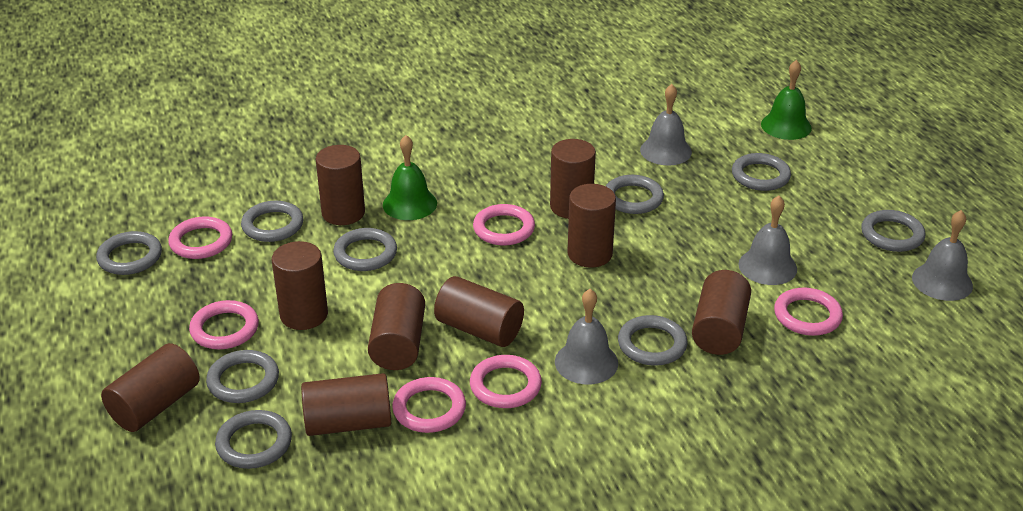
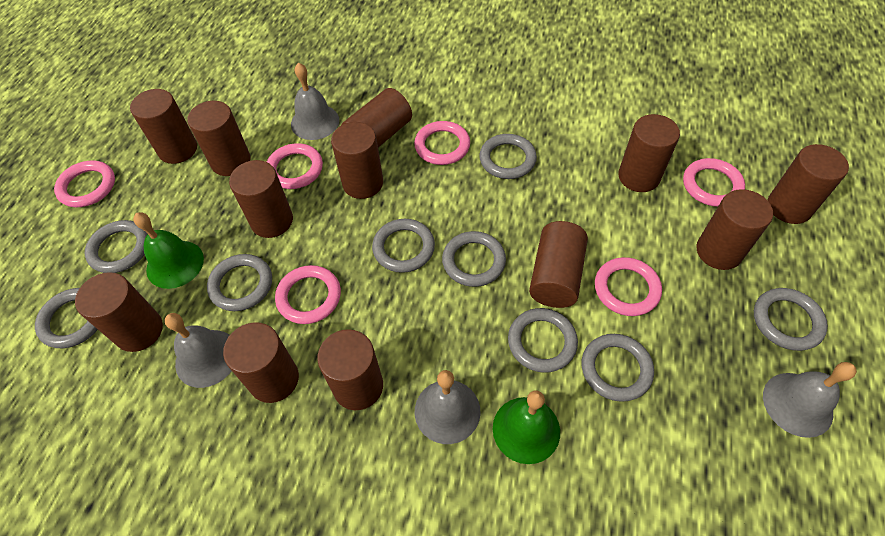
brown cylinder: 9 -> 12

